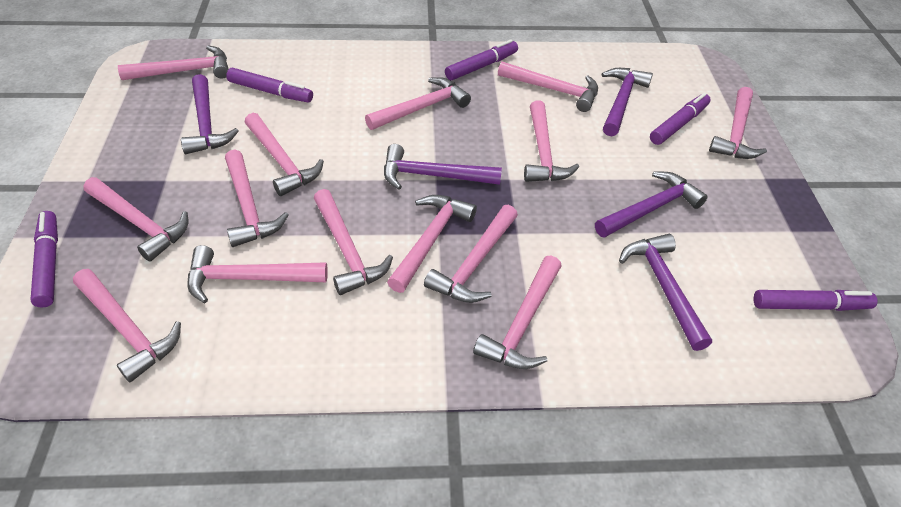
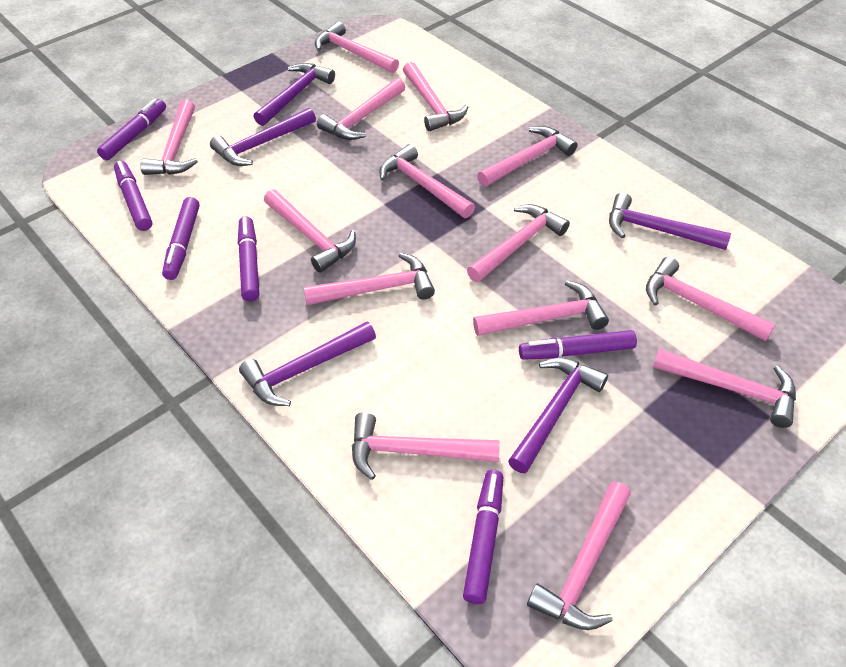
purple marker: 5 -> 6

